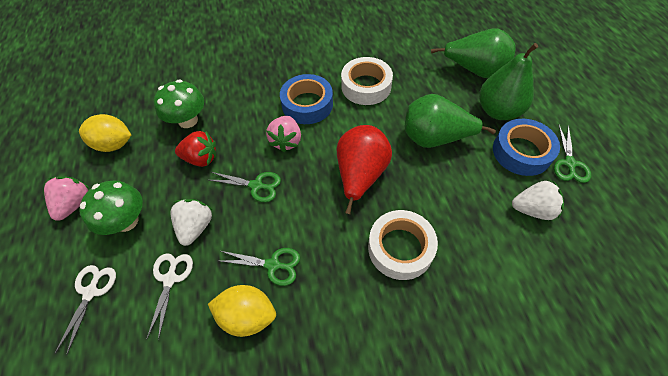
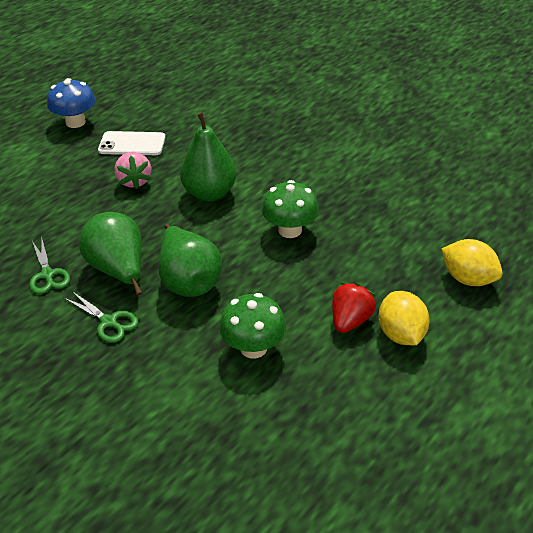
blue mushroom: 0 -> 1
blue tape: 2 -> 0
green scissors: 3 -> 2
pink strawberry: 2 -> 1
red pear: 1 -> 0
white phone: 0 -> 1
white scissors: 2 -> 0
white strawberry: 2 -> 0
white tape: 2 -> 0

